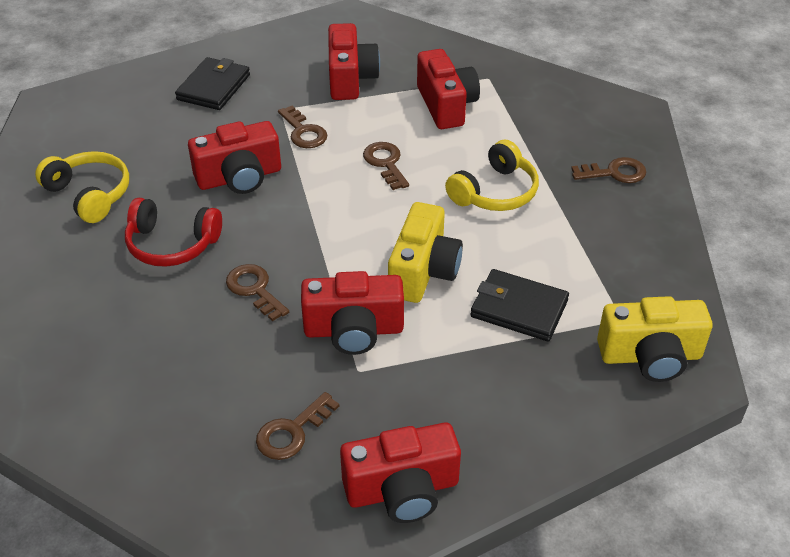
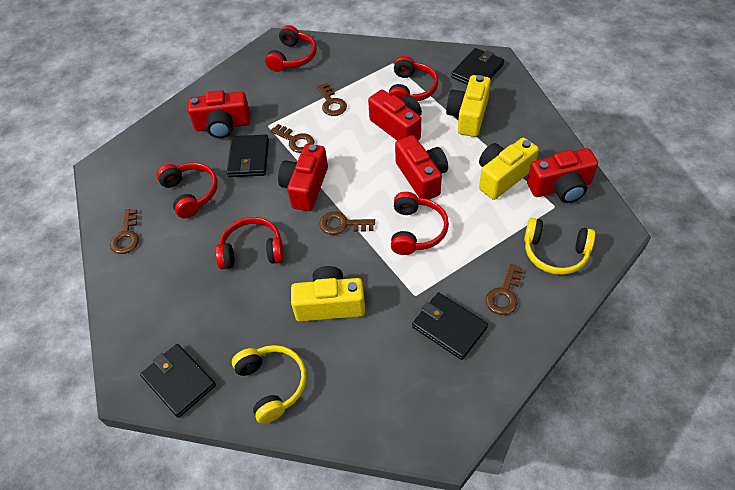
black wallet: 2 -> 4
red headphones: 1 -> 5
yellow camera: 2 -> 3

